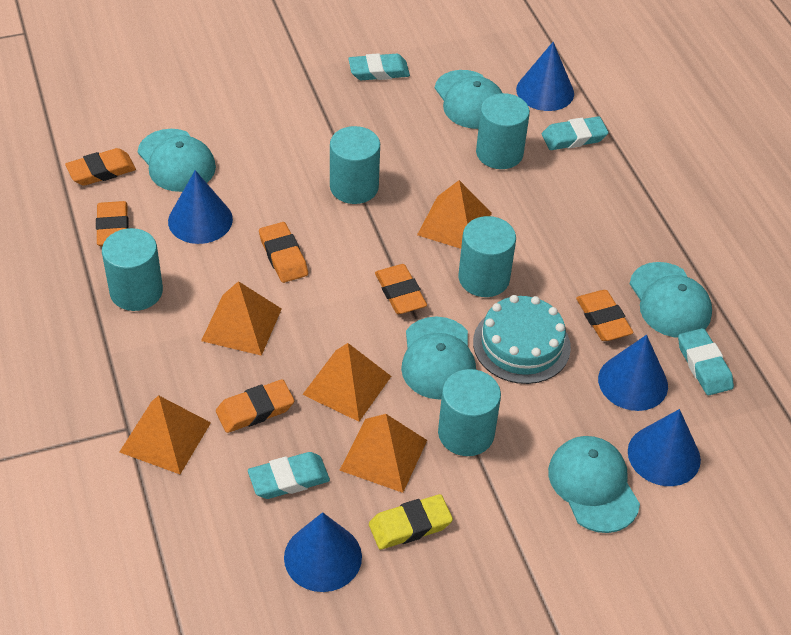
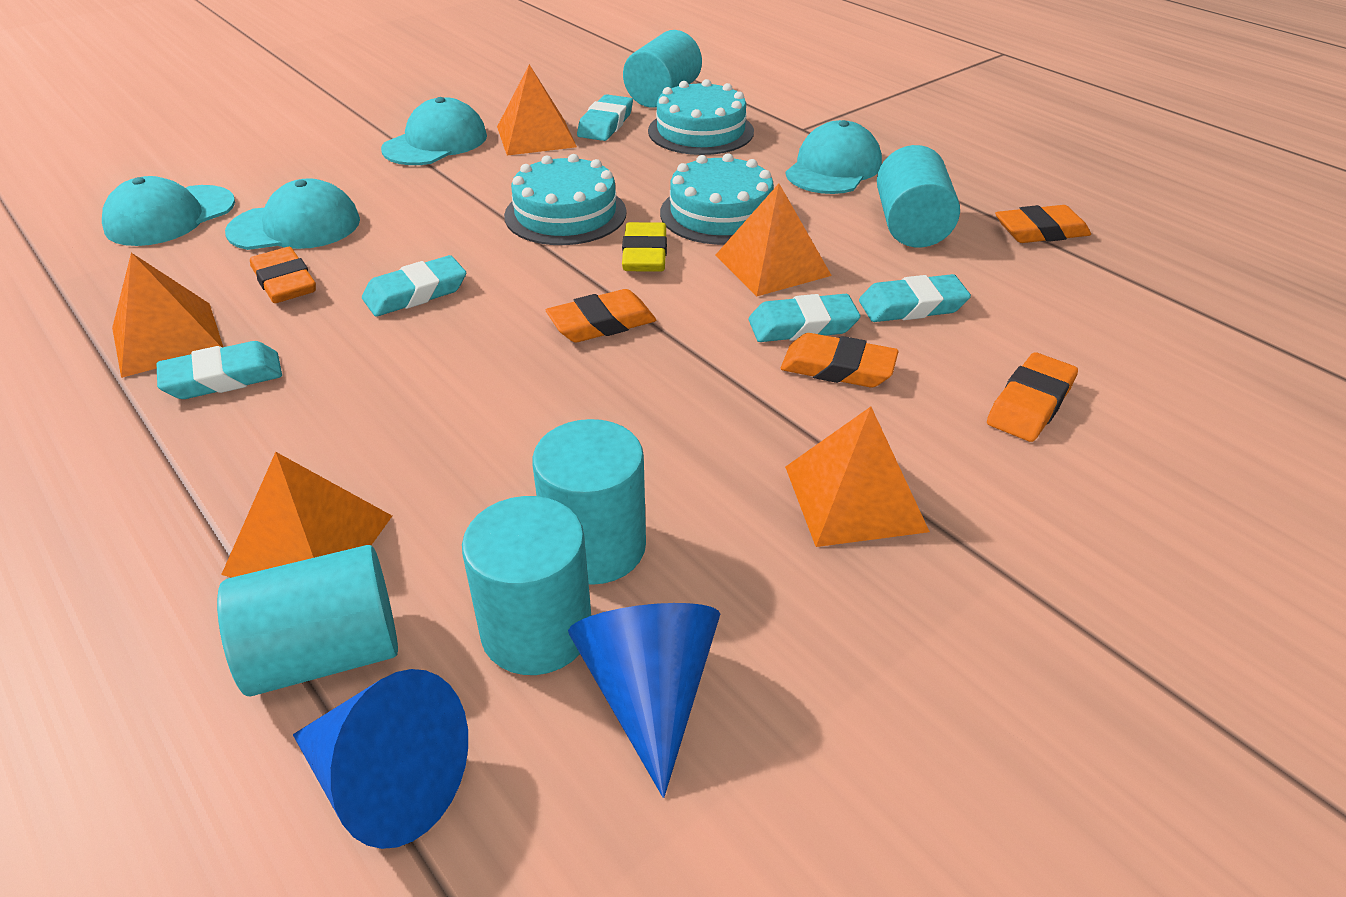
blue cone: 5 -> 2
orange eraser: 6 -> 5
turquoise cake: 1 -> 3
turquoise cap: 5 -> 4
turquoise eraser: 4 -> 5

